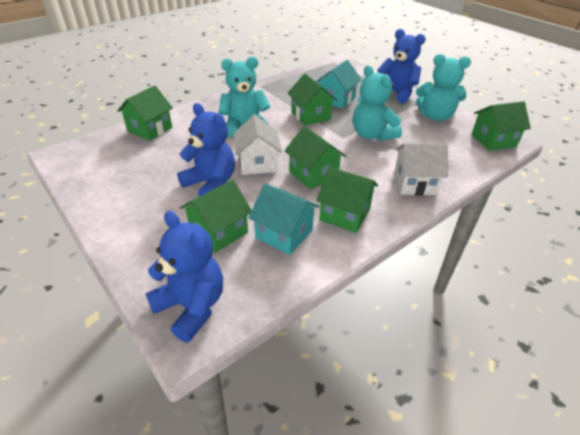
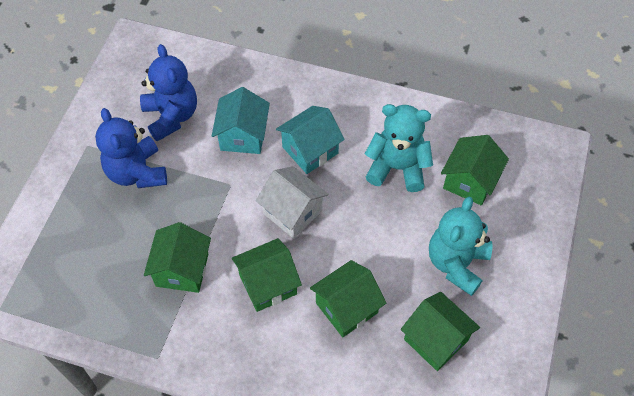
blue teddy bear: 3 -> 2
green house: 6 -> 5
turquoise teddy bear: 3 -> 2
white house: 2 -> 1

